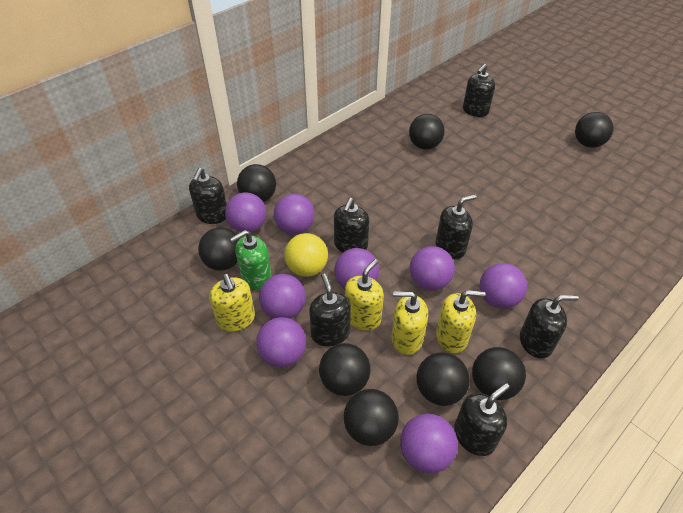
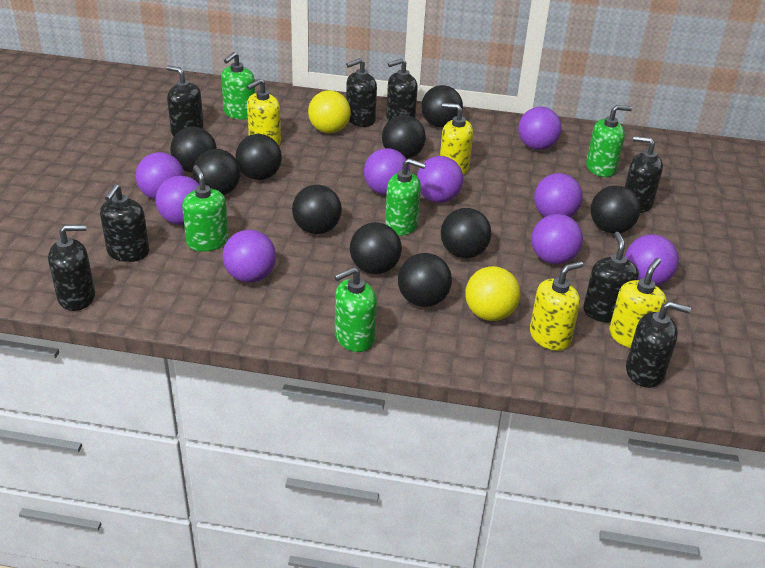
black ball: 8 -> 10
black soap dispenser: 7 -> 8
green soap dispenser: 1 -> 5
purple ball: 8 -> 9
yellow ball: 1 -> 2

